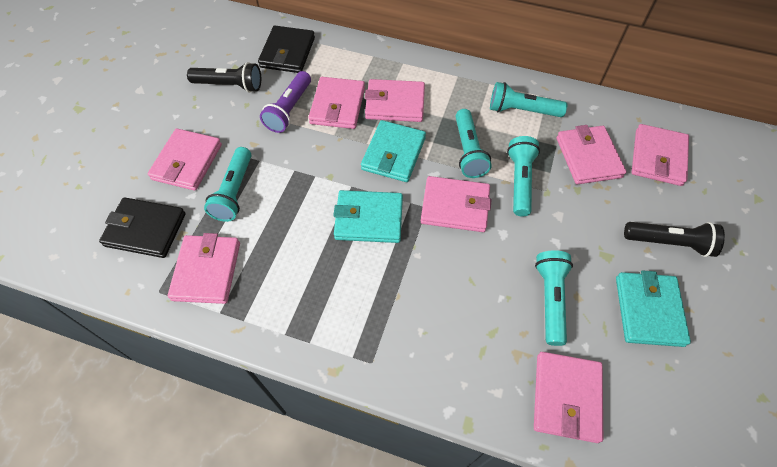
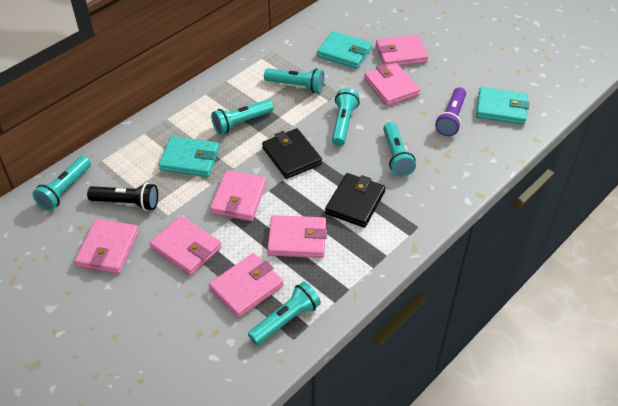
black flashlight: 2 -> 1
pink wallet: 8 -> 7
turquoise flashlight: 5 -> 6

